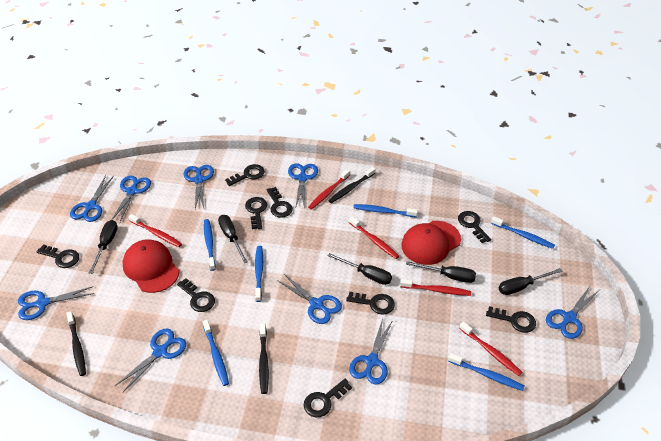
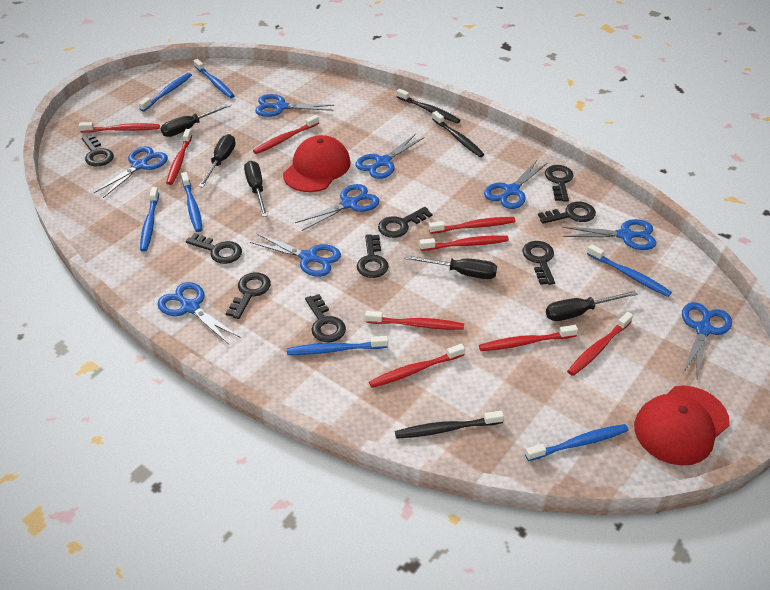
blue toothbrush: 6 -> 7
red toothbrush: 5 -> 9

